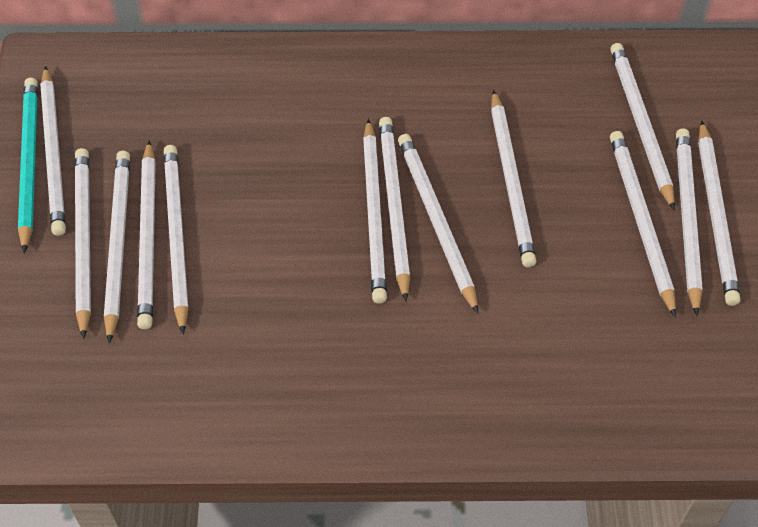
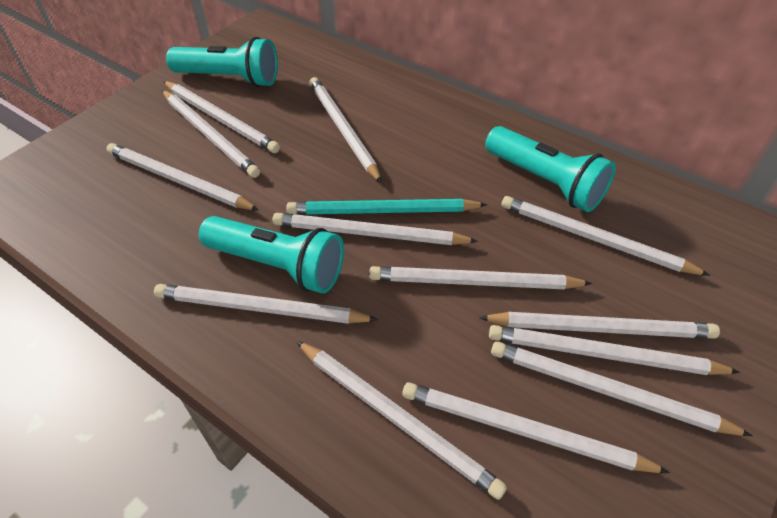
turquoise flashlight: 0 -> 3

